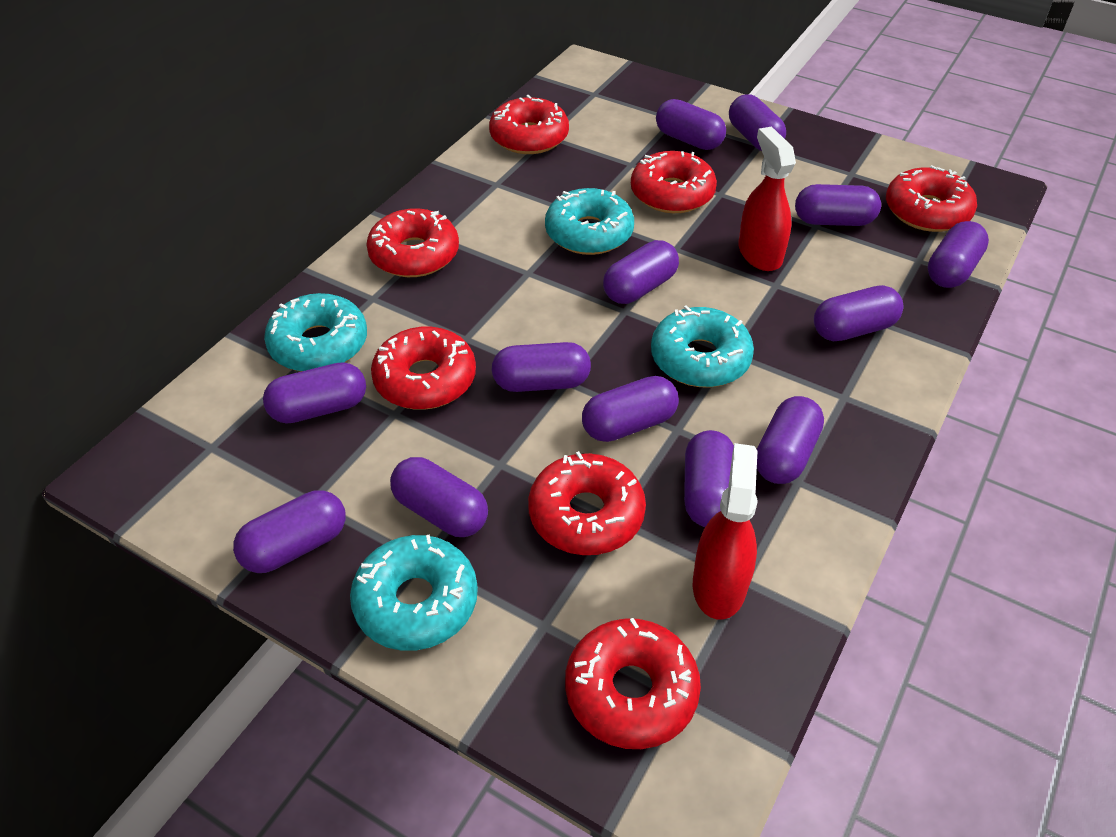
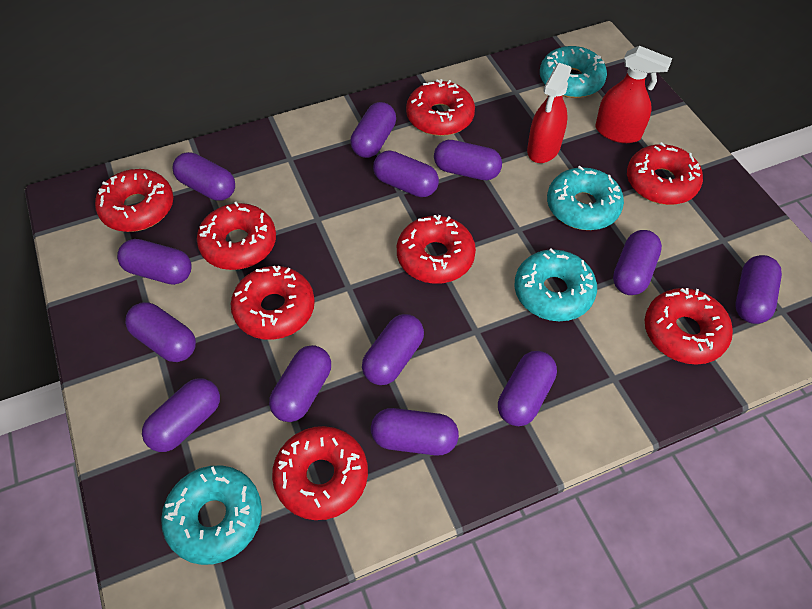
red donut: 7 -> 8

